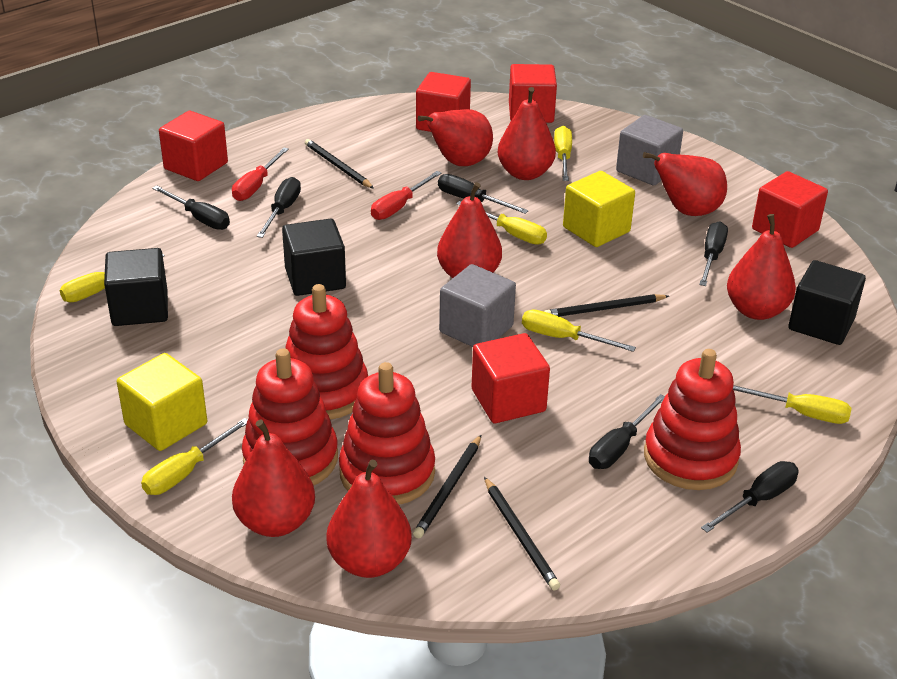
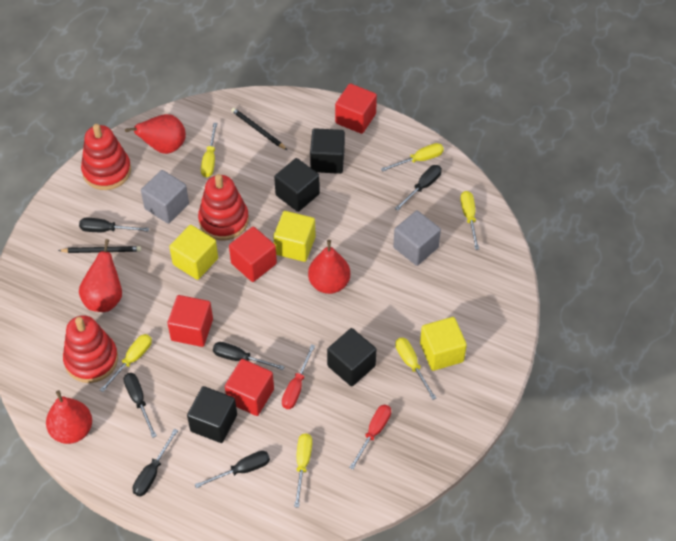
black cube: 3 -> 4
black pencil: 4 -> 2
red cube: 5 -> 4
red pear: 7 -> 4
red stacking toy: 4 -> 3
yellow cube: 2 -> 3

